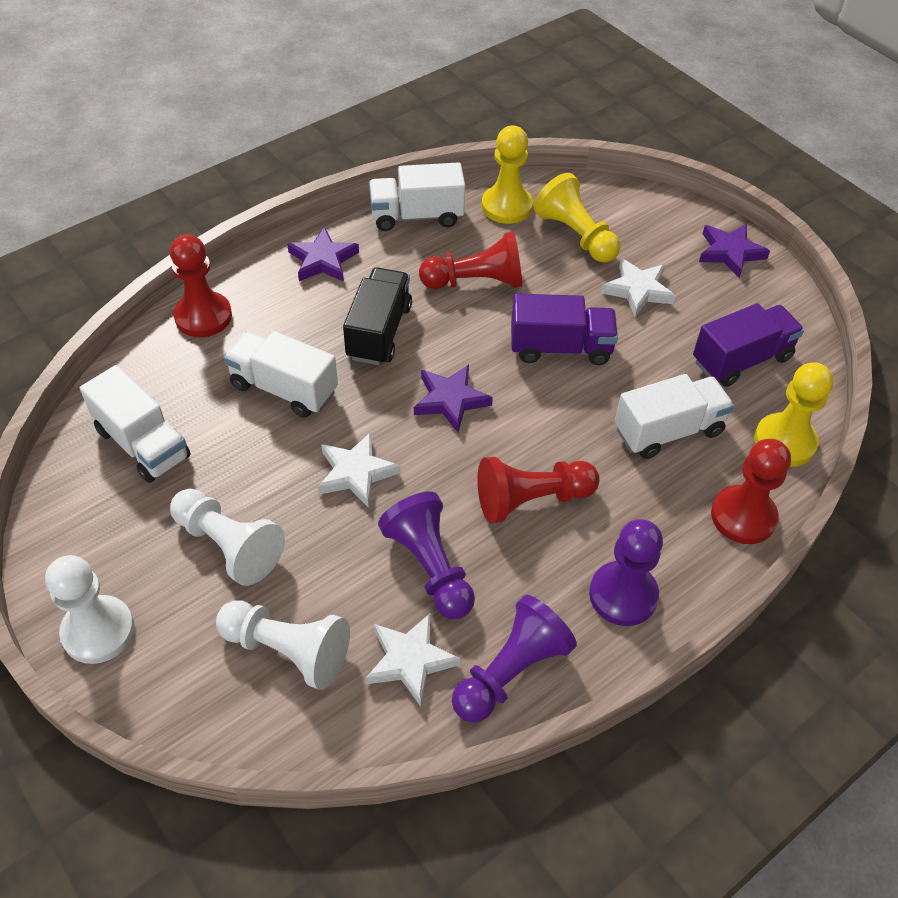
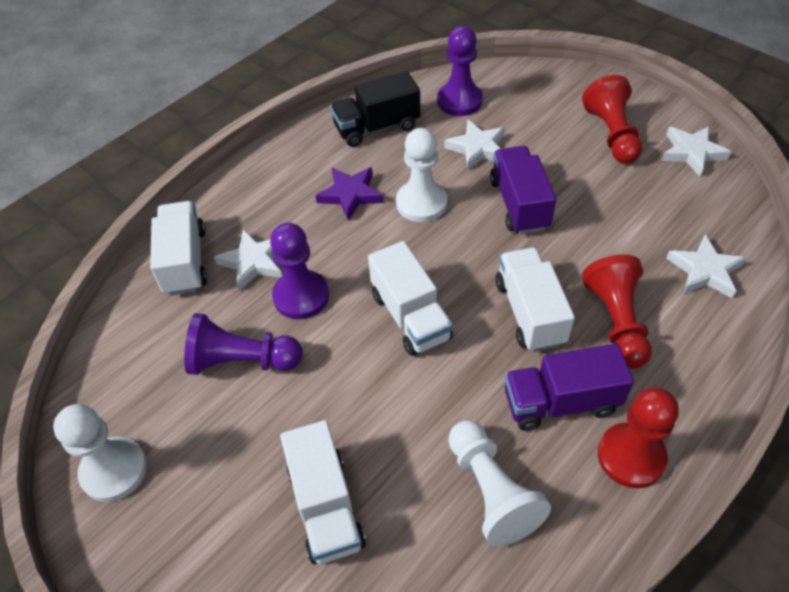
purple star: 3 -> 1
red pawn: 4 -> 3
white star: 3 -> 4
yellow pawn: 3 -> 0

